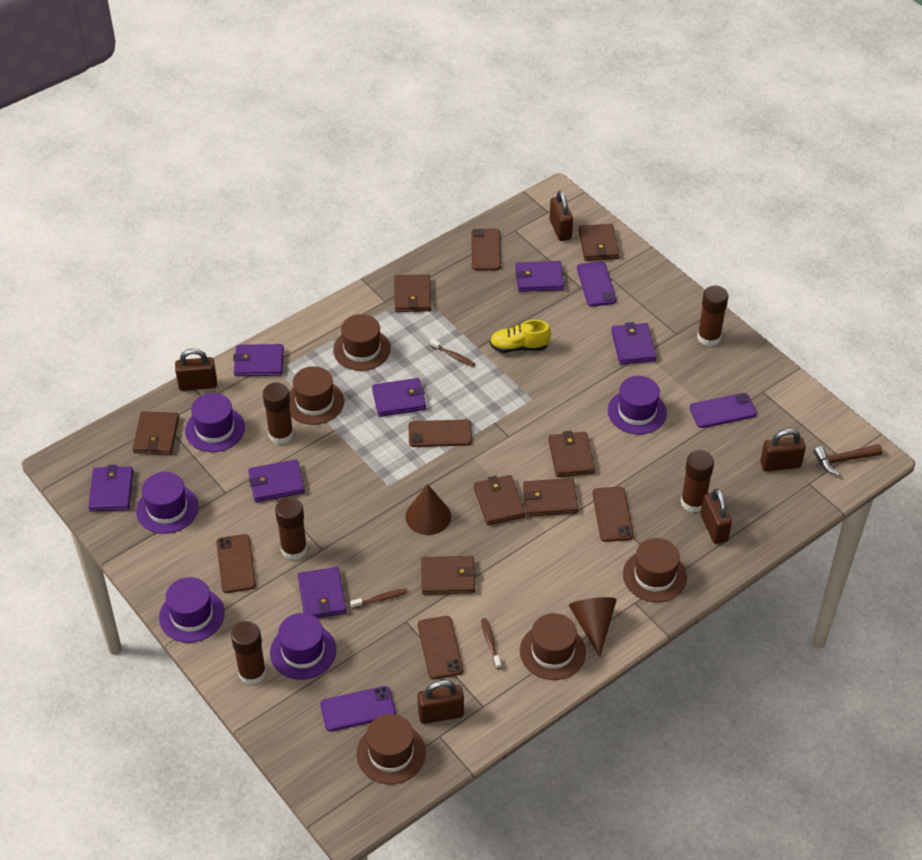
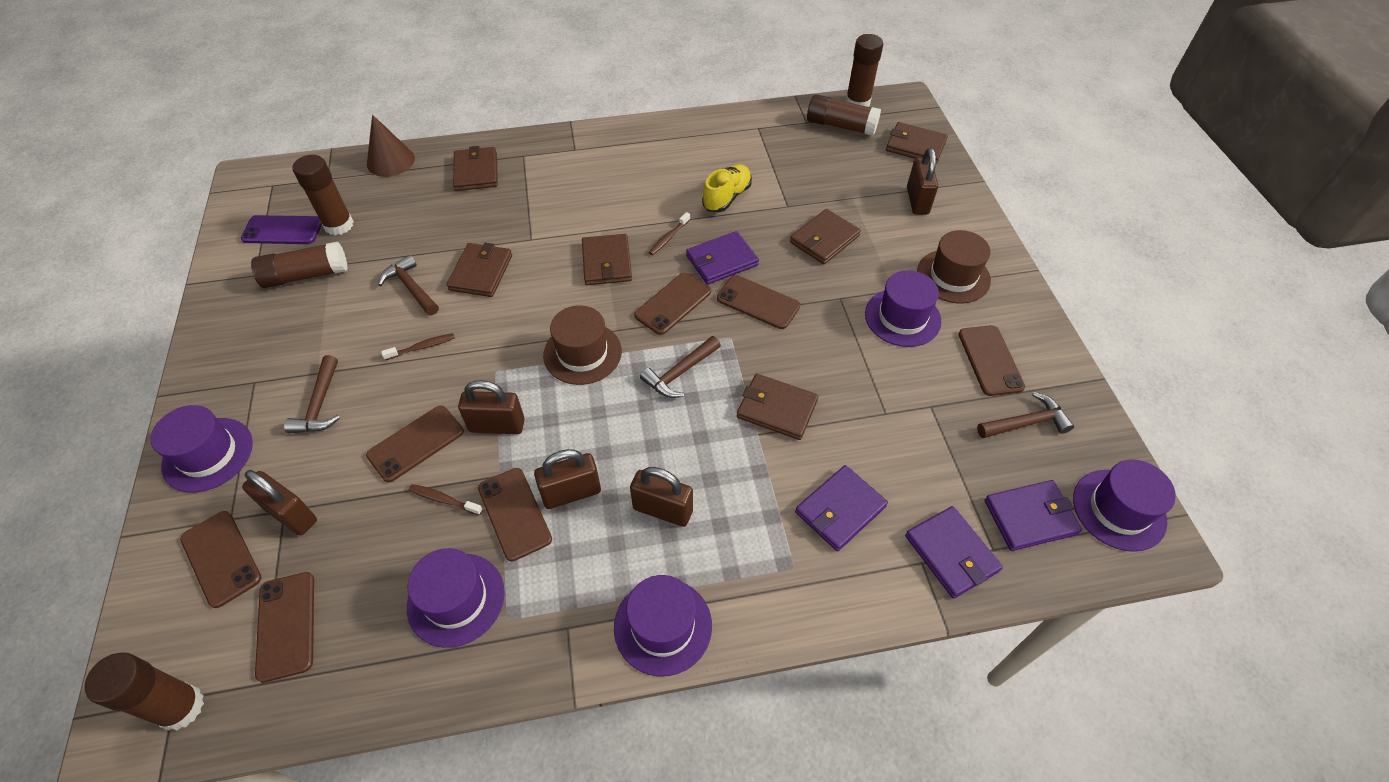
brown cone: 2 -> 1
brown hammer: 1 -> 4
brown hat: 5 -> 2
brown phone: 5 -> 7
brown wallet: 7 -> 6
purple phone: 3 -> 1
purple wallet: 7 -> 4

